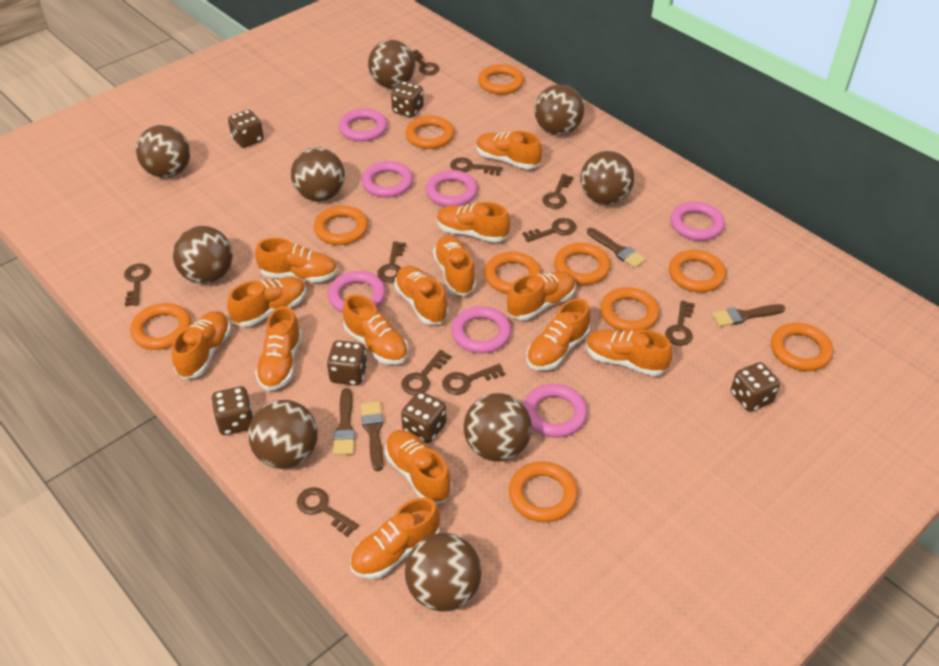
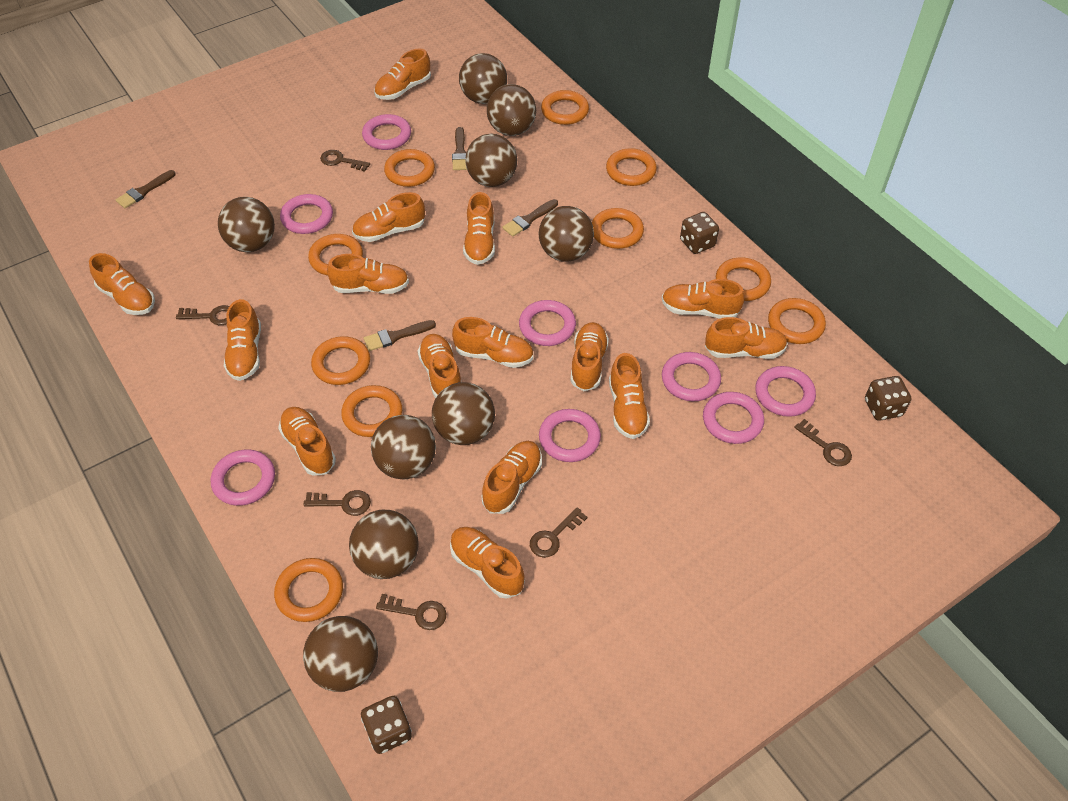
brown dice: 6 -> 3
brown key: 10 -> 6
orange shoe: 14 -> 15
pink ring: 7 -> 8

